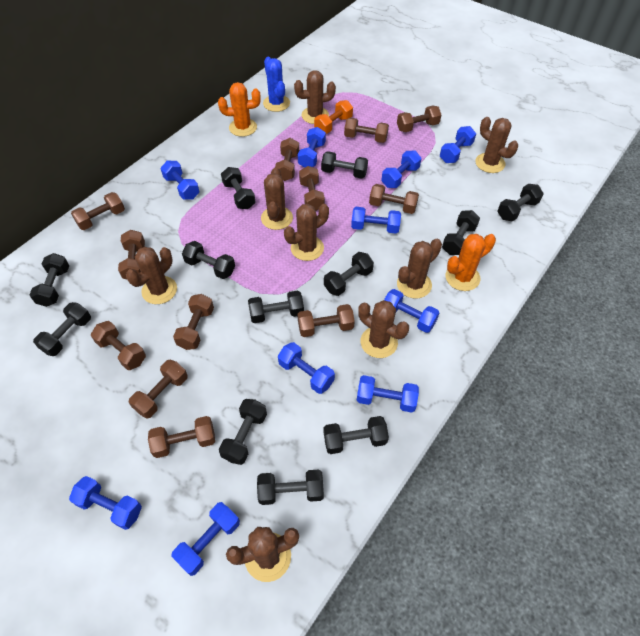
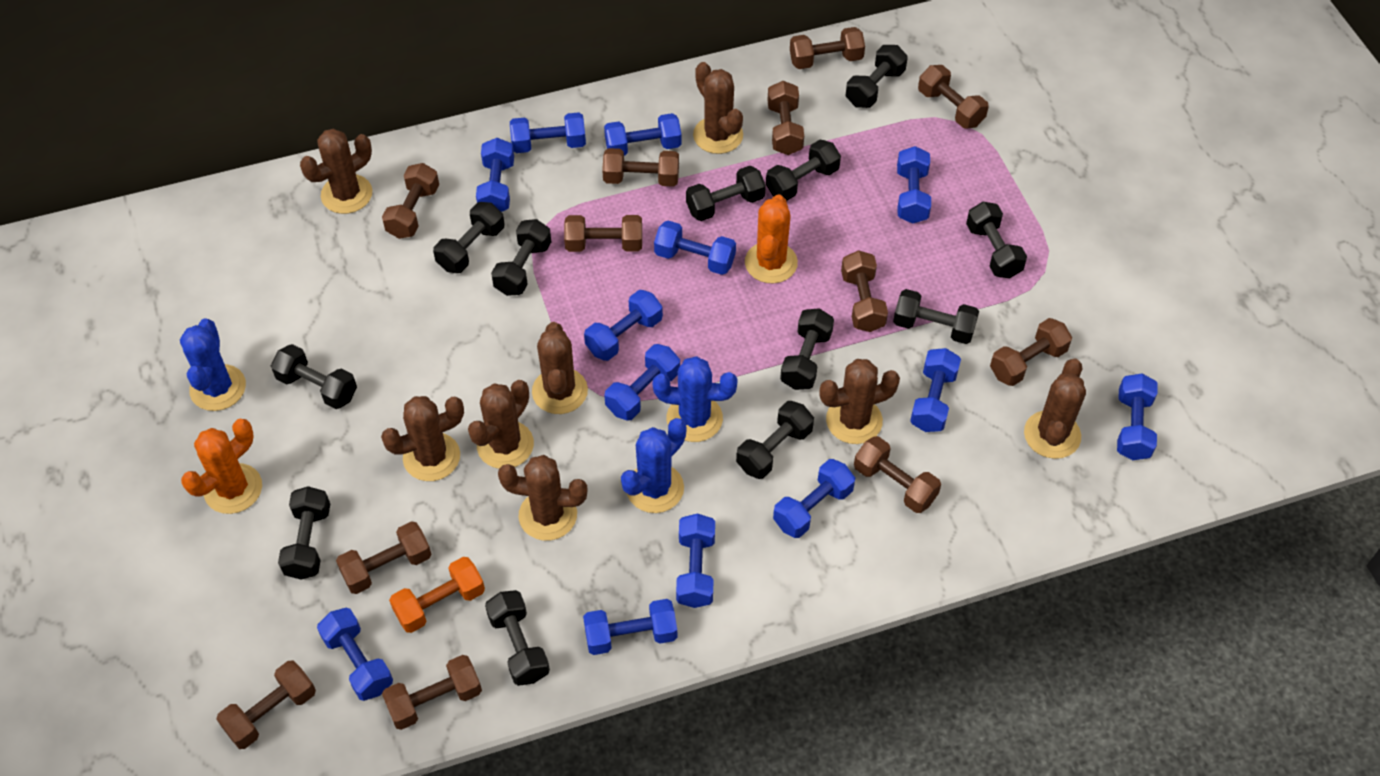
blue cactus: 1 -> 3
blue dumbbell: 10 -> 13

